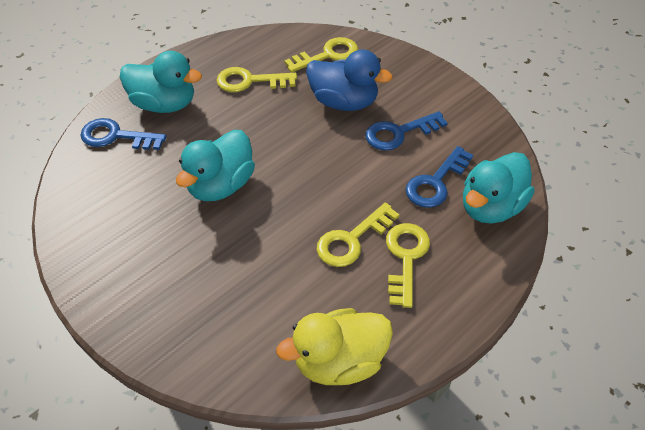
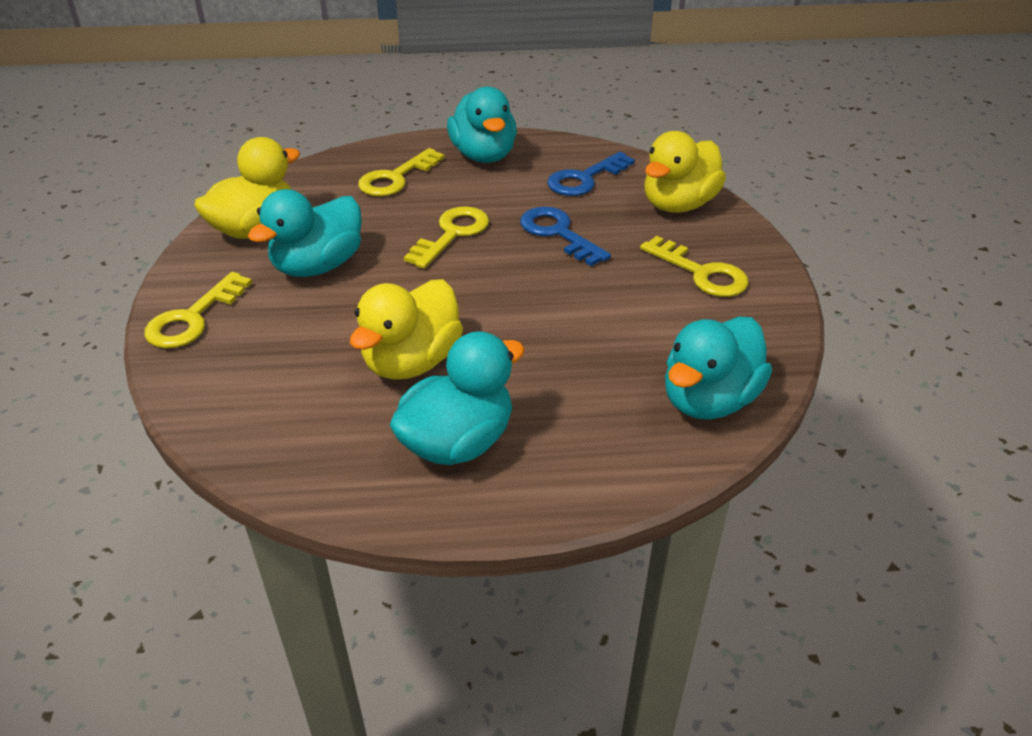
blue duck: 1 -> 0
blue key: 3 -> 2
turquoise duck: 3 -> 4
yellow duck: 1 -> 3

